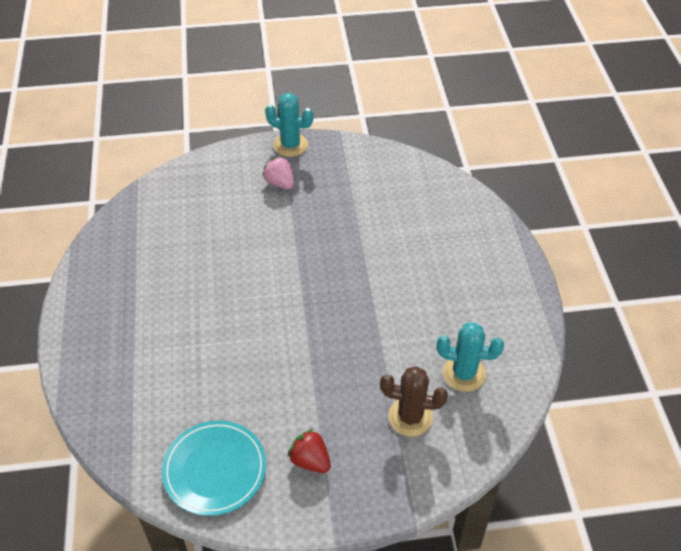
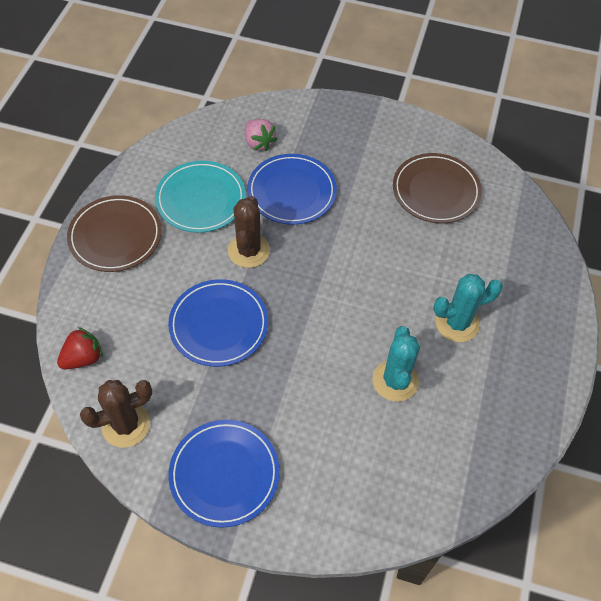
blue plate: 0 -> 3
brown cactus: 1 -> 2
brown plate: 0 -> 2

